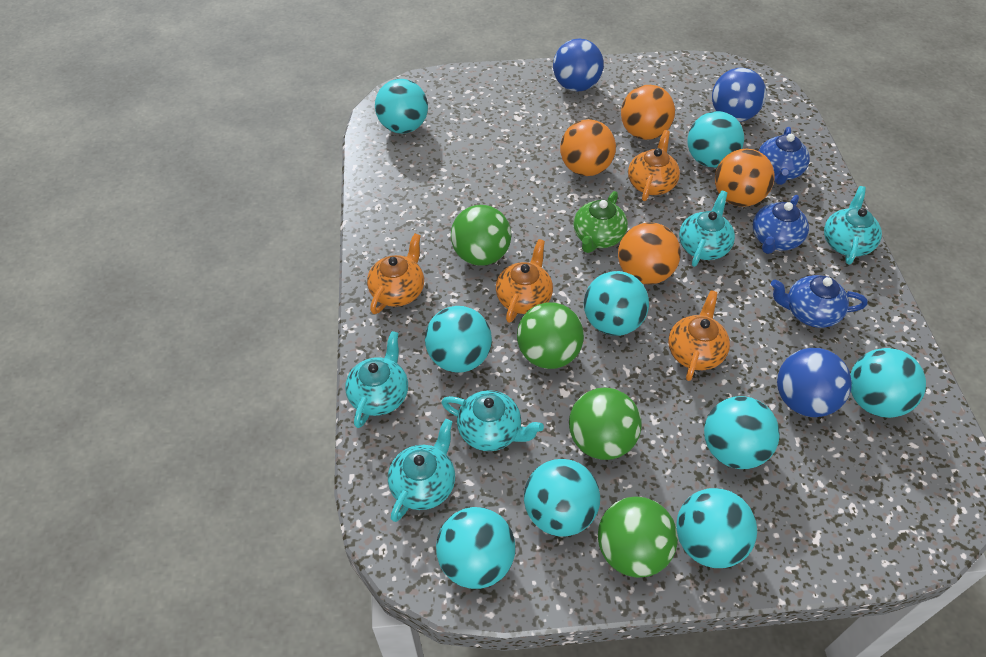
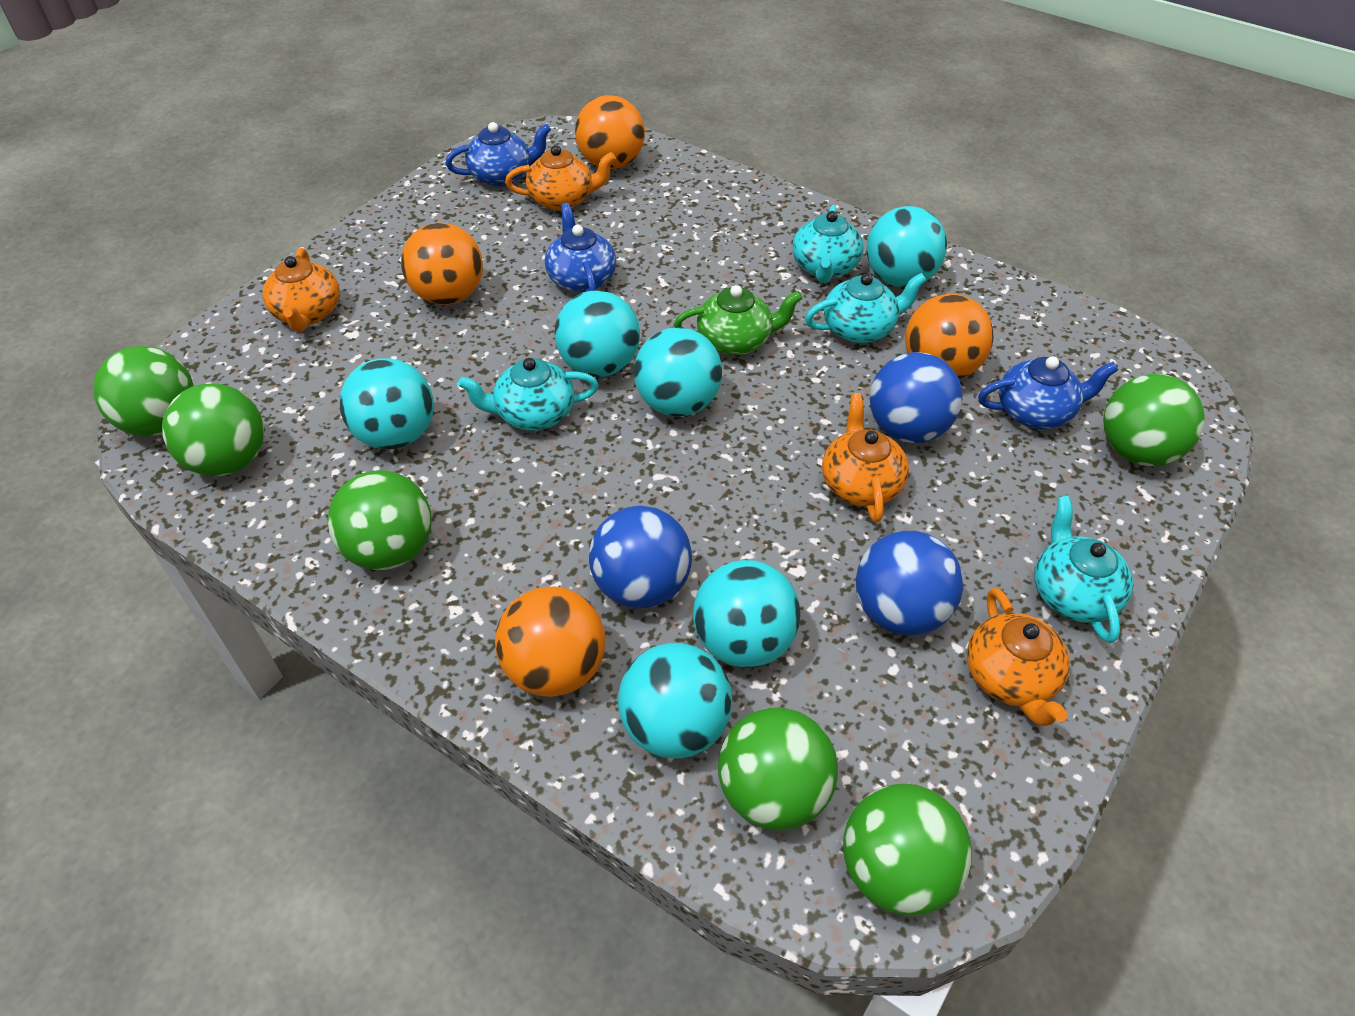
green ball: 4 -> 6
turquoise ball: 9 -> 6
turquoise teapot: 5 -> 4

